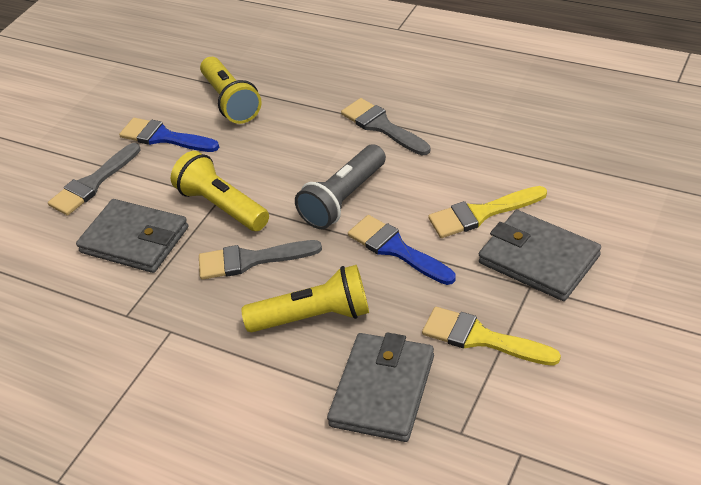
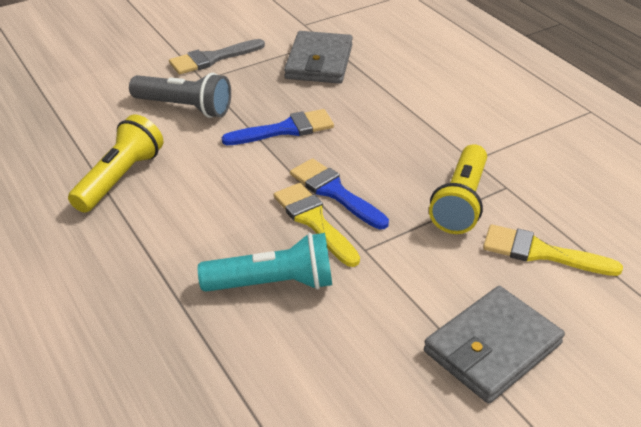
grey brush: 3 -> 1
grey wallet: 3 -> 2
turquoise flashlight: 0 -> 1
yellow flashlight: 3 -> 2

